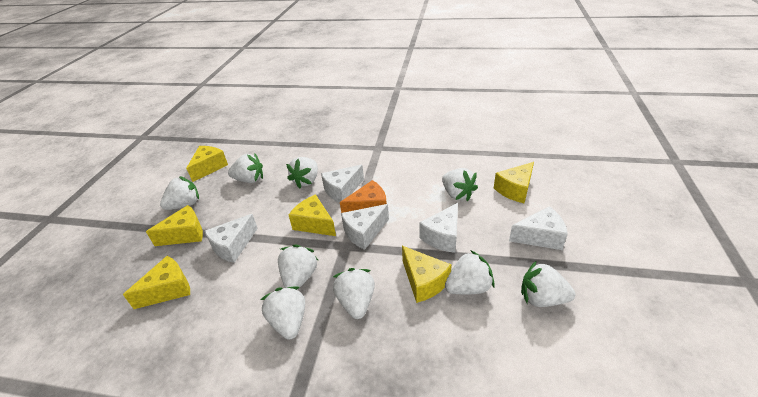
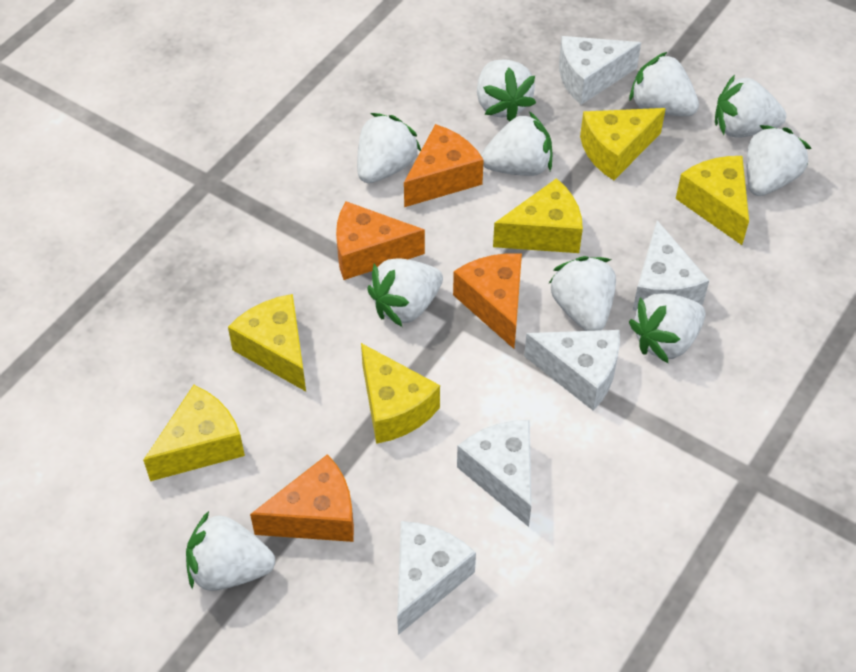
orange cheese: 1 -> 4
white strawberry: 9 -> 10

